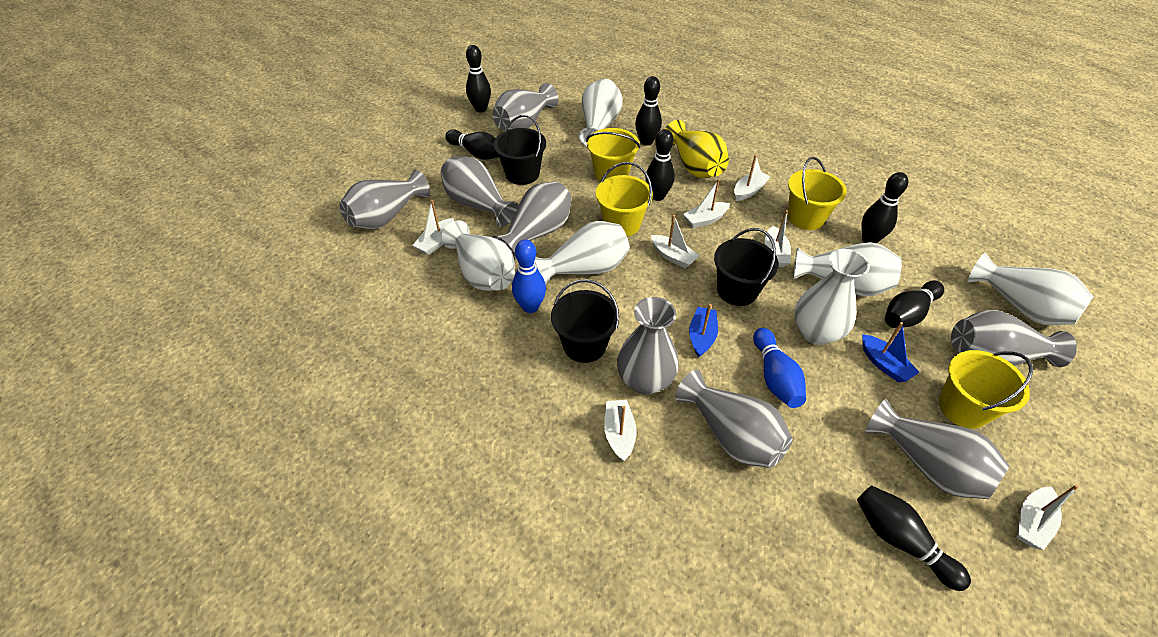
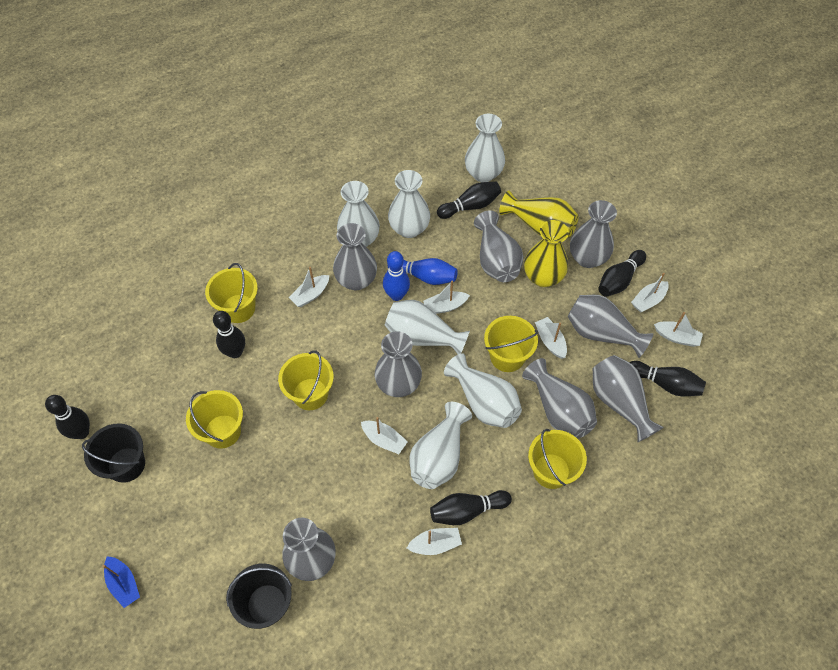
black bowling pin: 7 -> 6
black bucket: 3 -> 2
blue boat: 2 -> 1
yellow bucket: 4 -> 5
yellow vase: 1 -> 2

